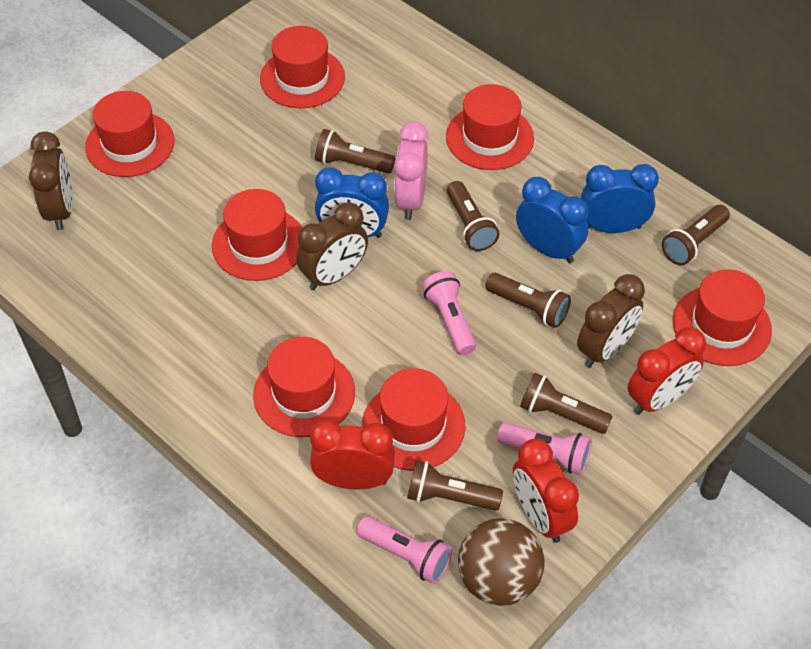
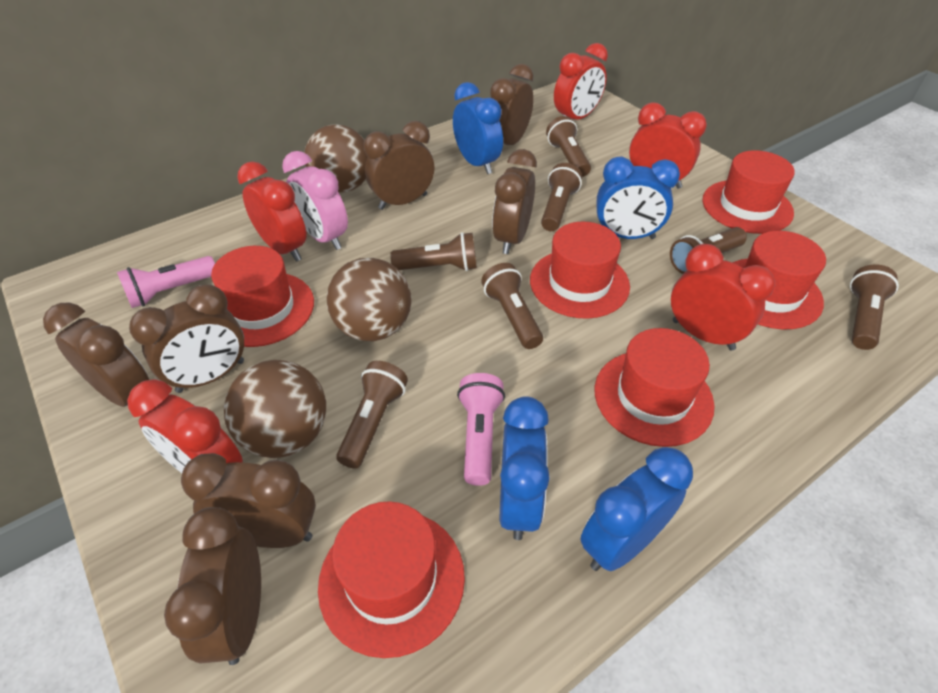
blue clock: 3 -> 4
brown ball: 1 -> 3
brown clock: 3 -> 7
brown flashlight: 6 -> 7
pink flashlight: 3 -> 2
red clock: 3 -> 5
red hat: 7 -> 6

